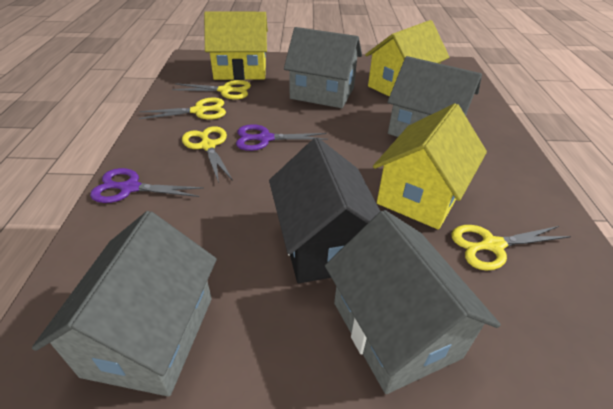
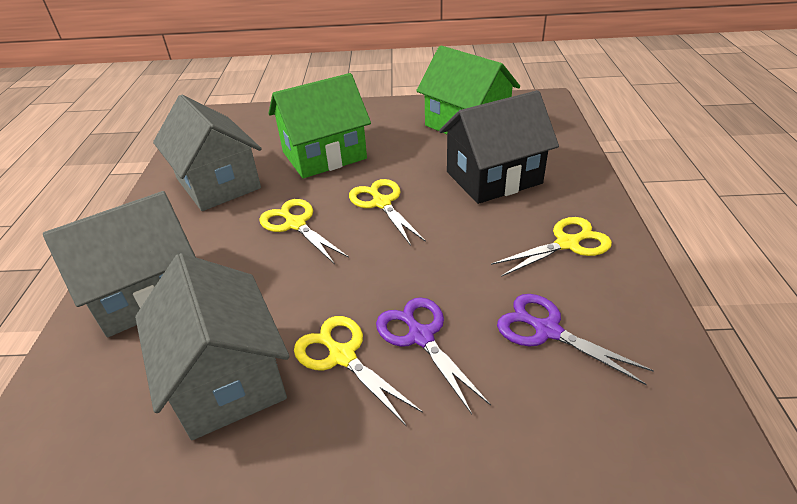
green house: 0 -> 2
grey house: 4 -> 3
yellow house: 3 -> 0

